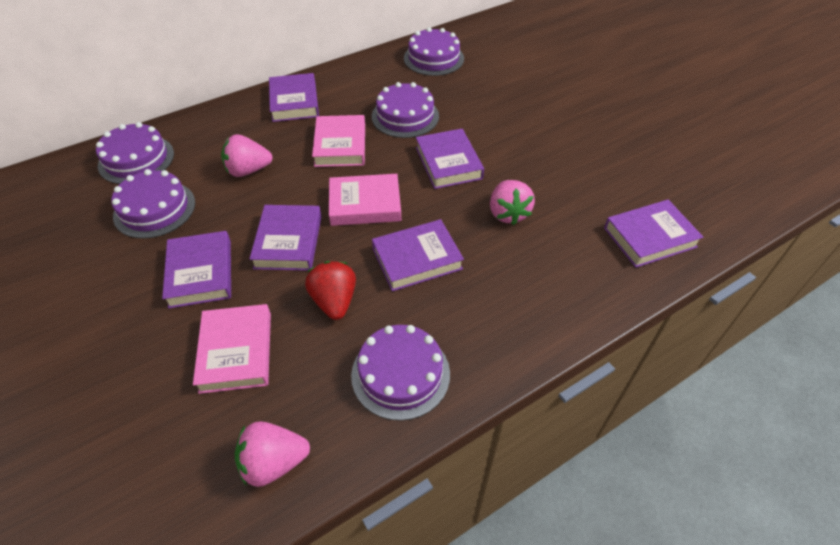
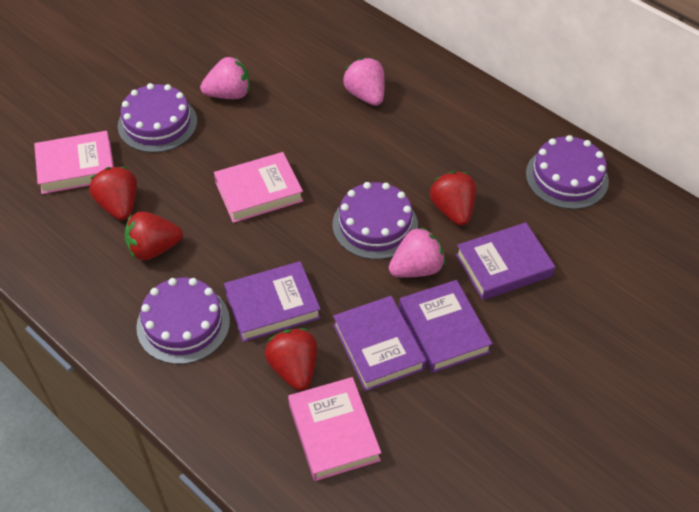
purple book: 6 -> 4
purple cake: 5 -> 4
red strawberry: 1 -> 4

